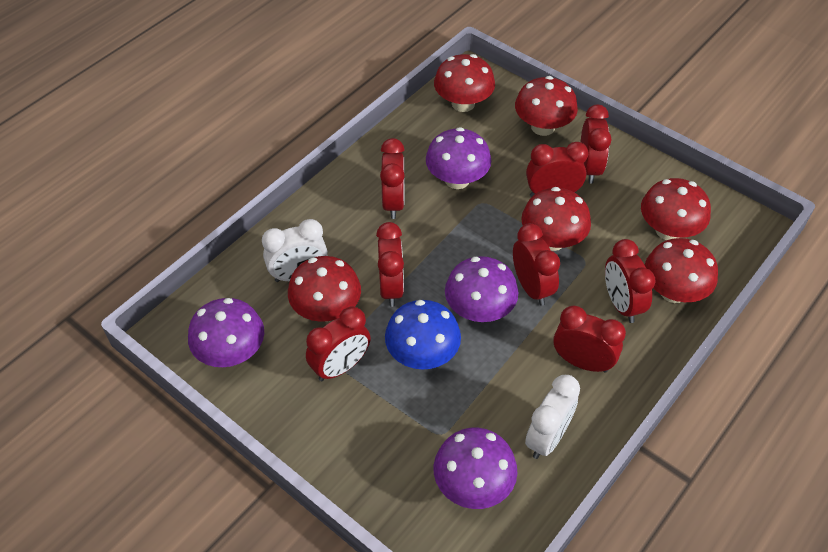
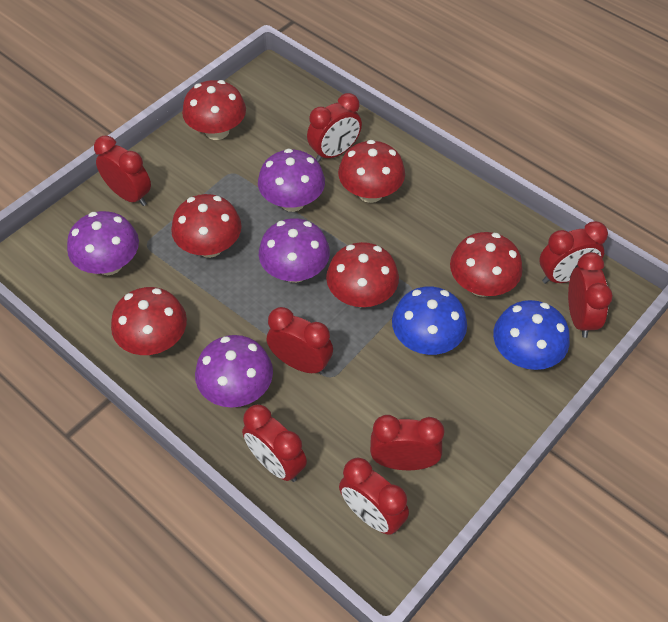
blue mushroom: 1 -> 2
white clock: 2 -> 0

